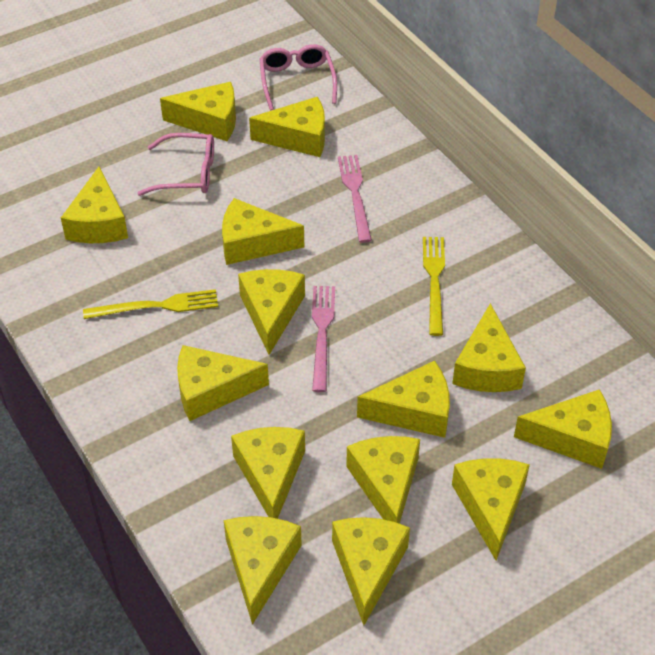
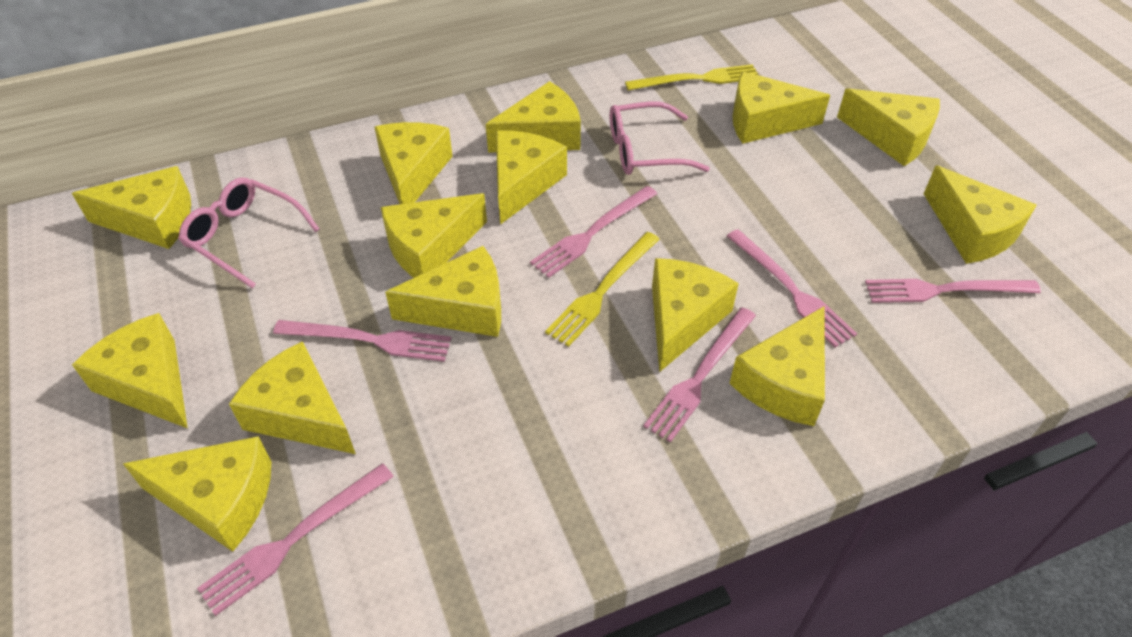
pink fork: 2 -> 6

